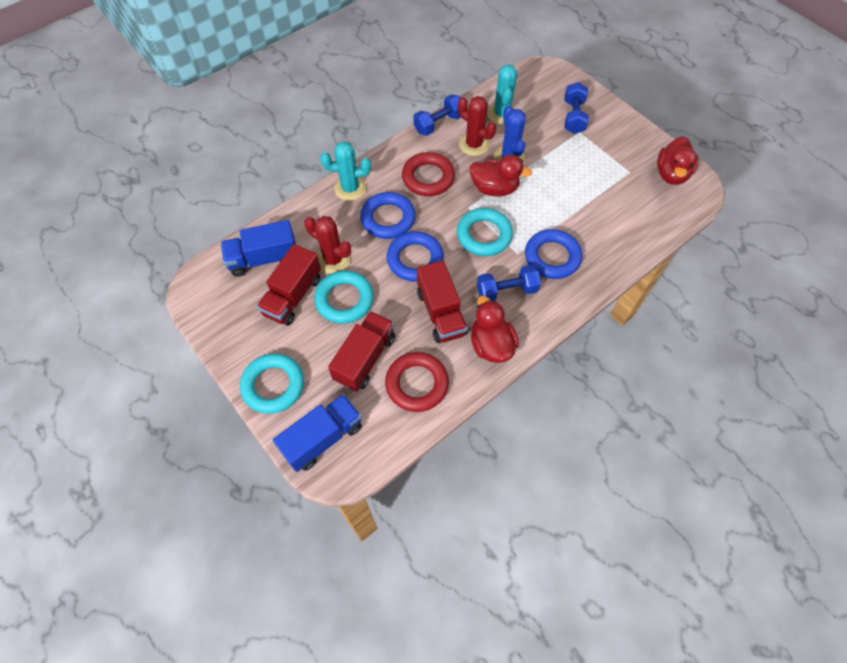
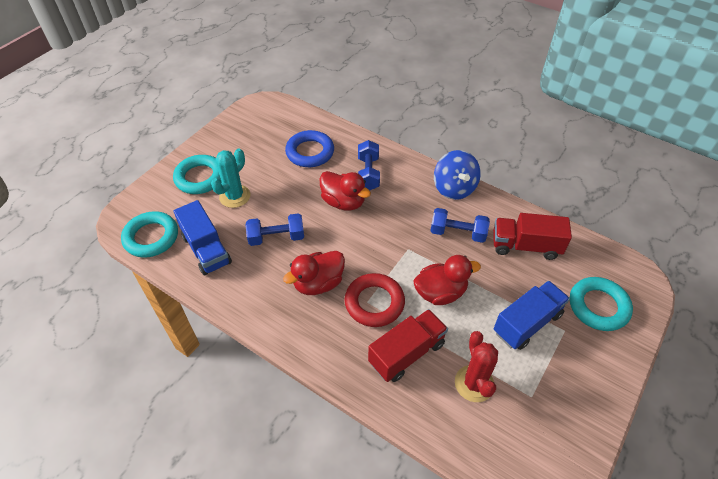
blue cactus: 1 -> 0
blue ring: 3 -> 1
blue spinning top: 0 -> 1
red cactus: 2 -> 1
red ring: 2 -> 1
red truck: 3 -> 2
turquoise cactus: 2 -> 1

